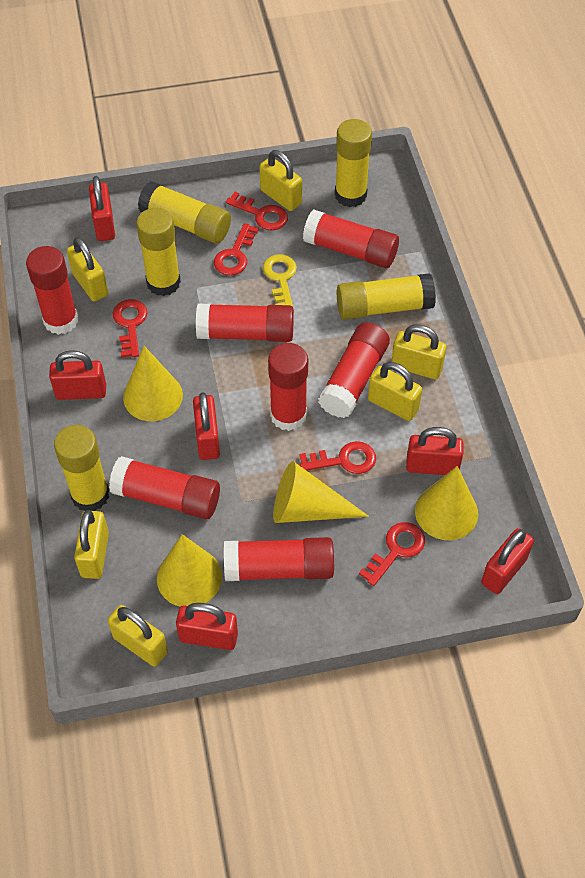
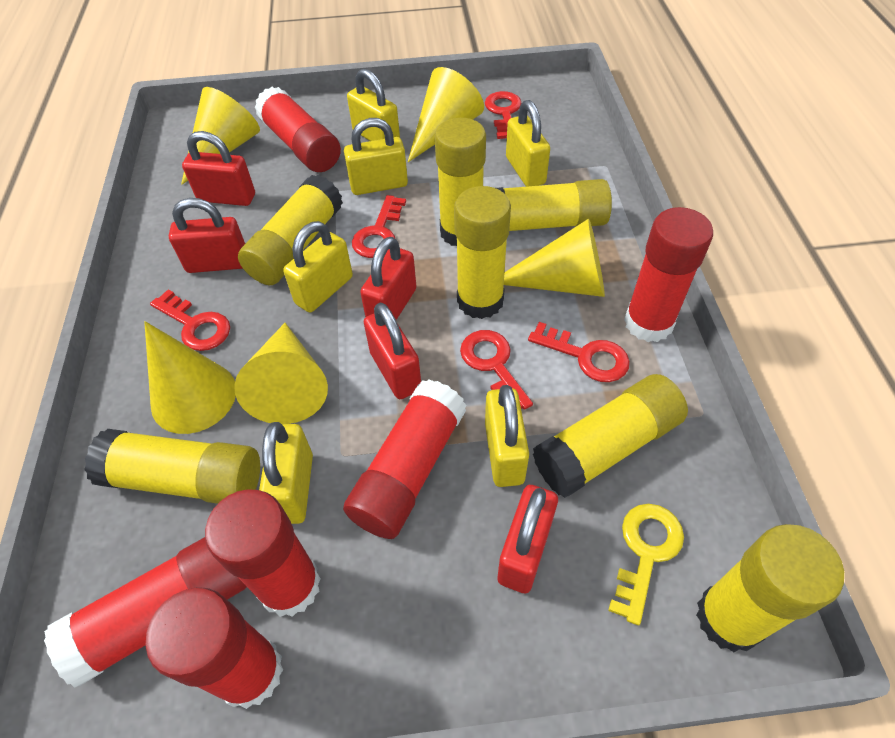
red glue stick: 7 -> 6
red padlock: 6 -> 5
yellow cone: 4 -> 5
yellow glue stick: 5 -> 7

